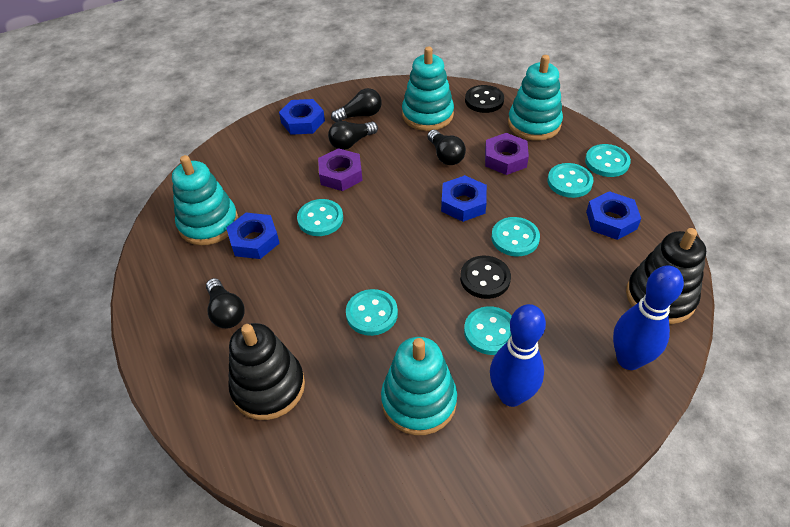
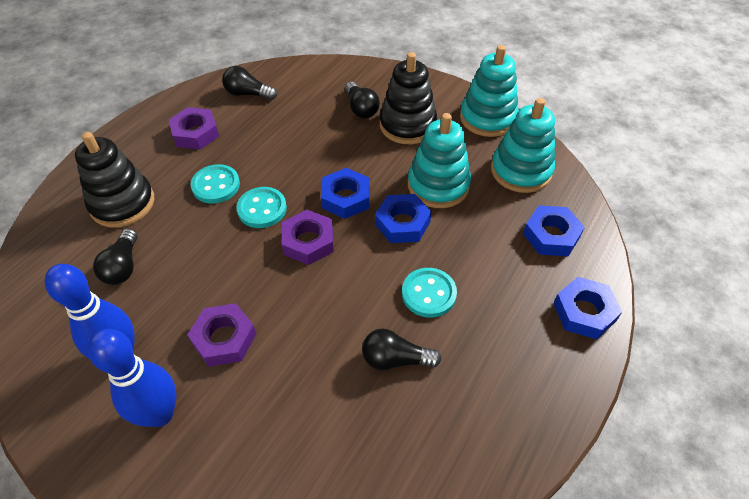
black button: 2 -> 0
purple nut: 2 -> 3
turquoise button: 6 -> 3
turquoise stacking toy: 4 -> 3

